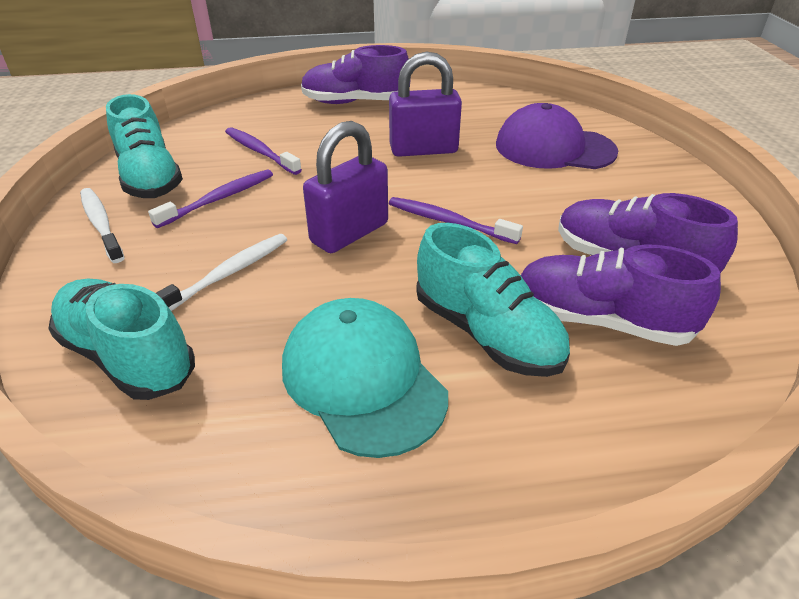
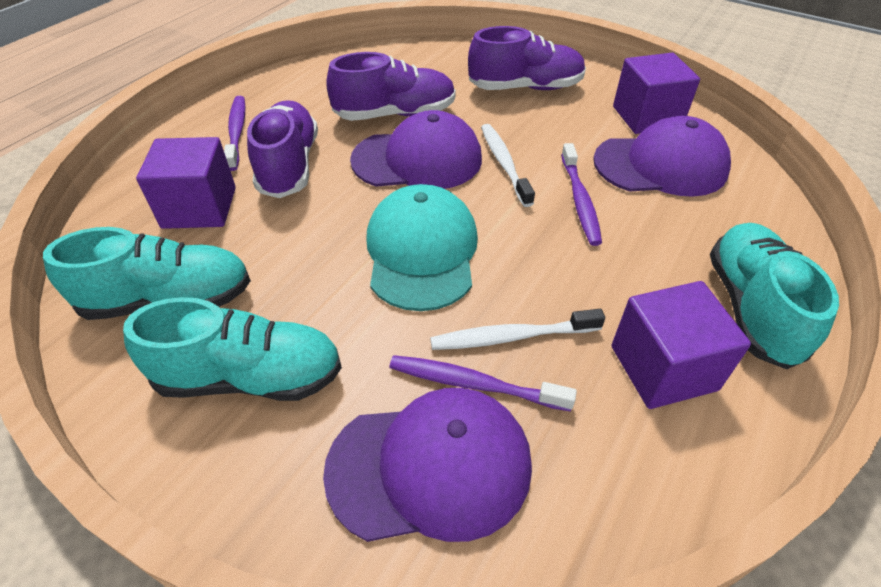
purple cap: 1 -> 3
purple cube: 0 -> 3
purple padlock: 2 -> 0

